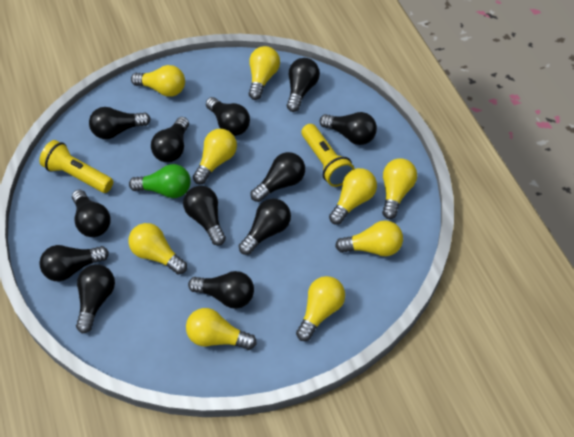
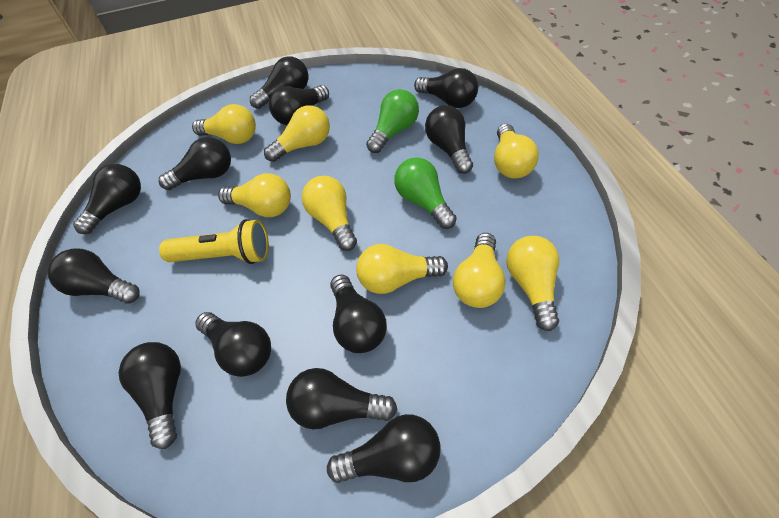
green light bulb: 1 -> 2
yellow flashlight: 2 -> 1
yellow light bulb: 9 -> 8

